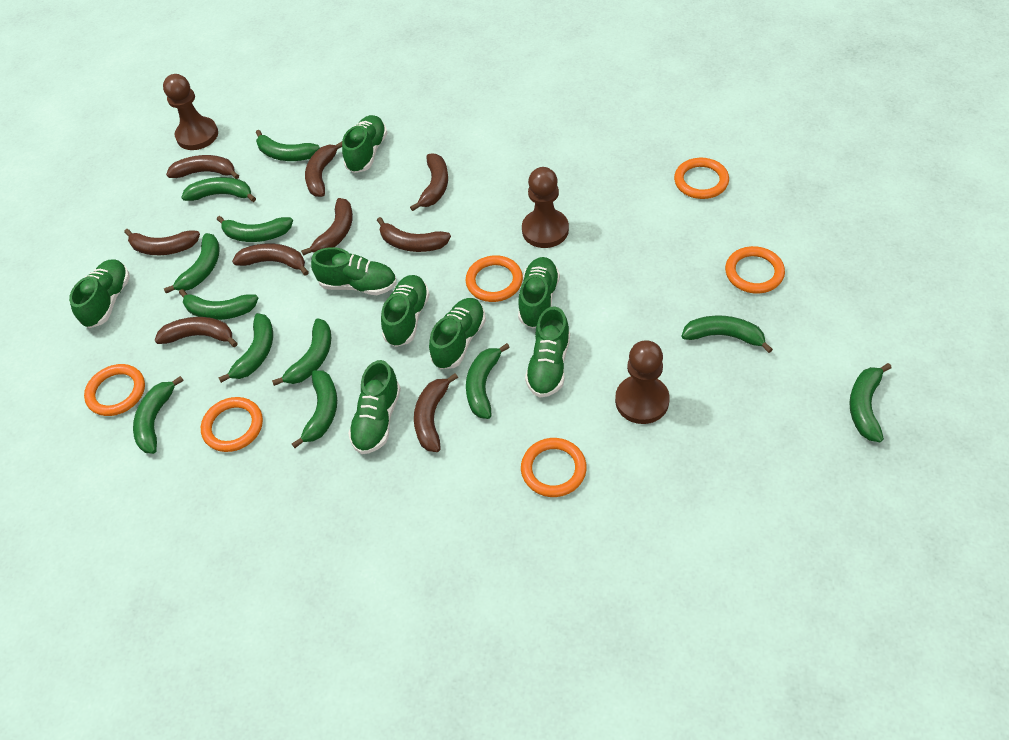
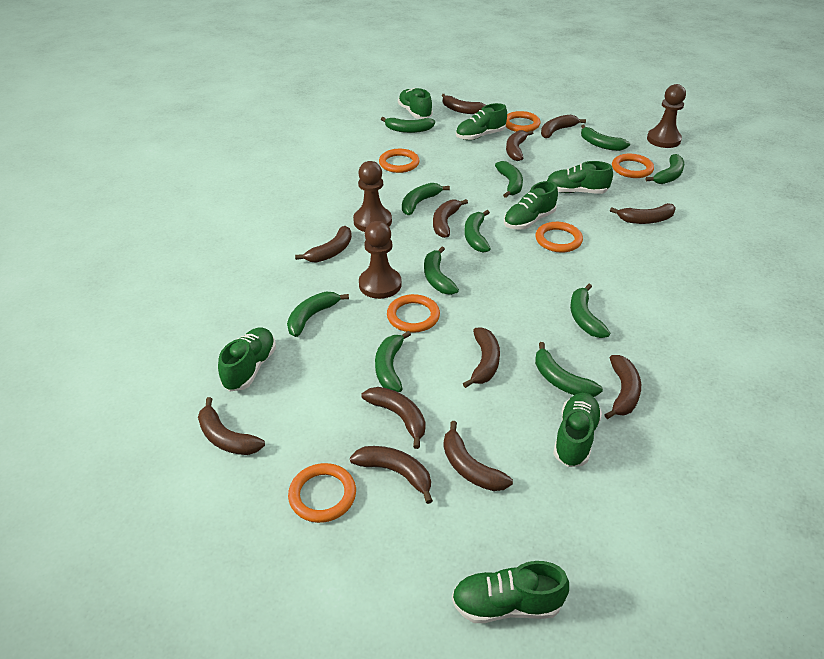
brown banana: 9 -> 12
green banana: 12 -> 11
green shoe: 8 -> 7

